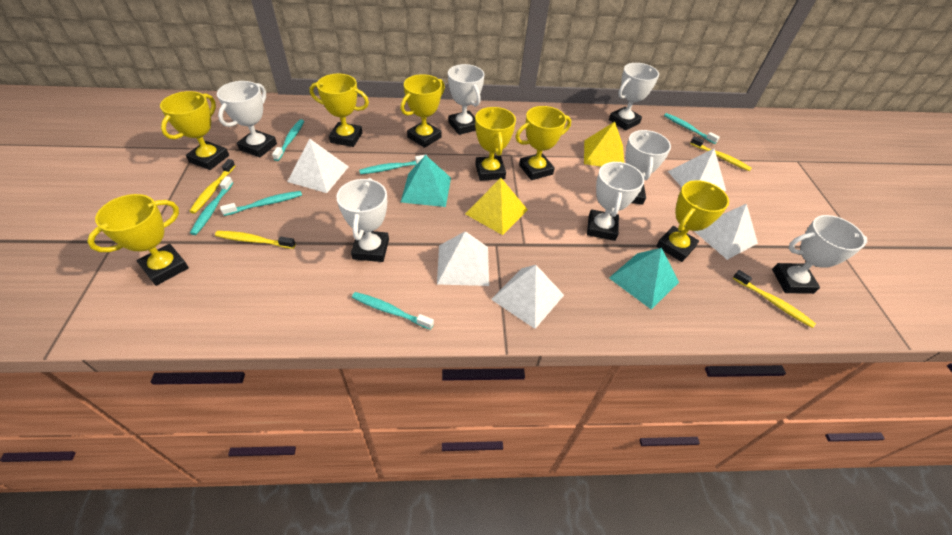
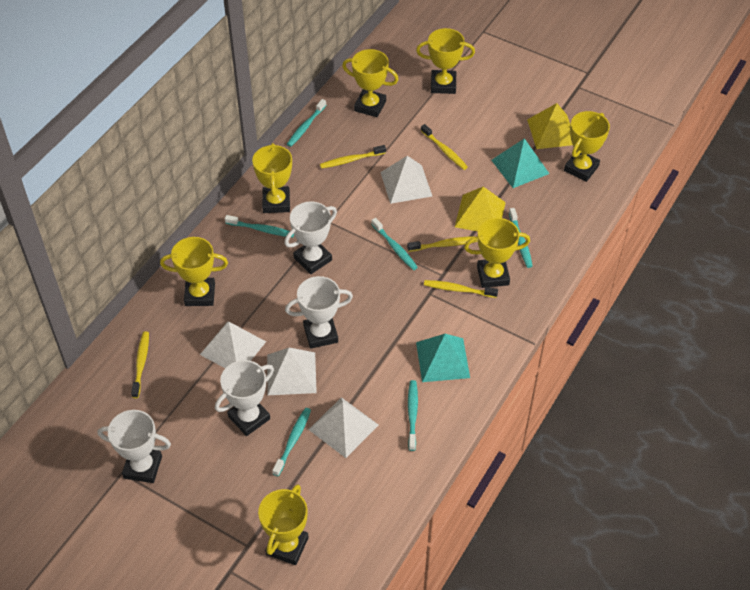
white pyramid: 5 -> 4
white trophy: 7 -> 4
yellow toothbrush: 4 -> 5

